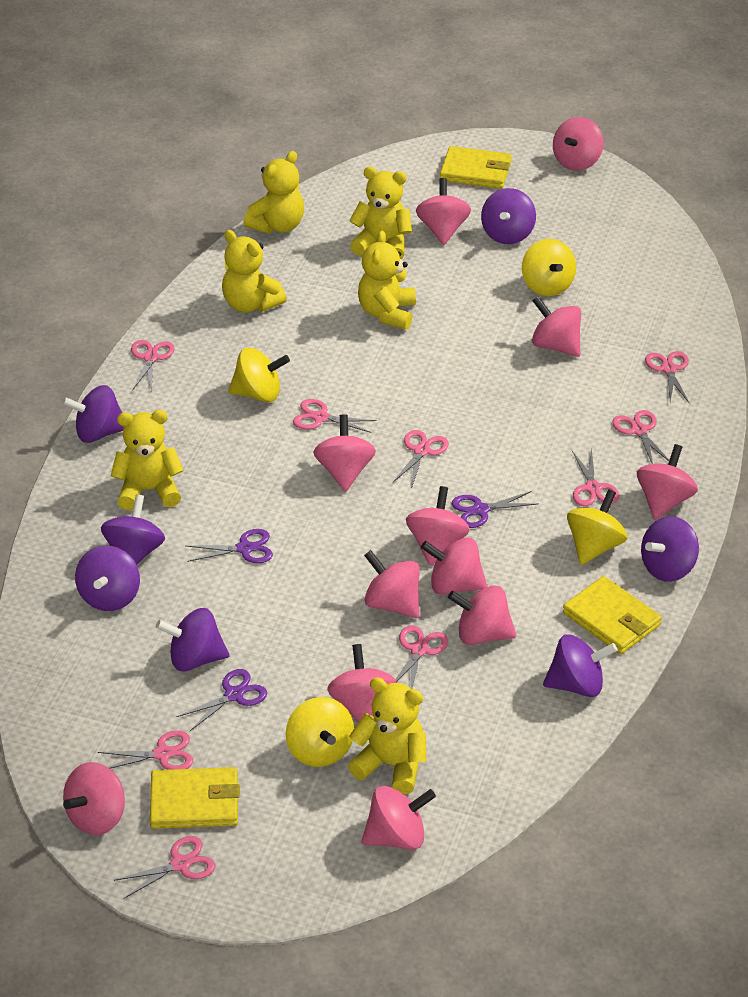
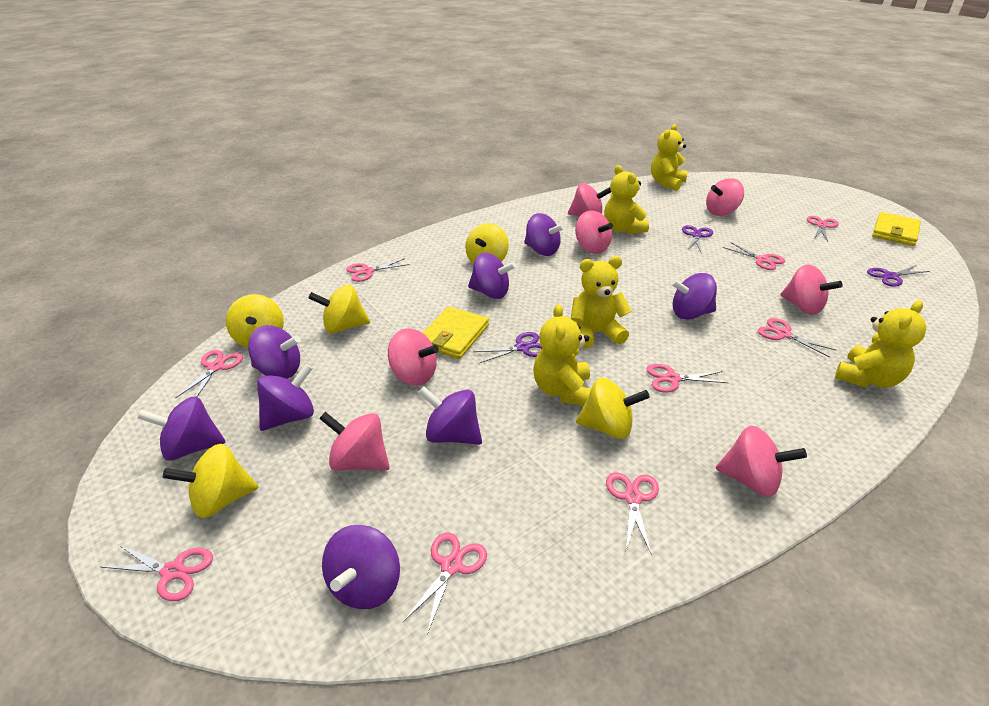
pink spinning top: 12 -> 7
purple spinning top: 7 -> 8
yellow spinning top: 4 -> 5
yellow teddy bear: 6 -> 5
yellow wallet: 3 -> 2

